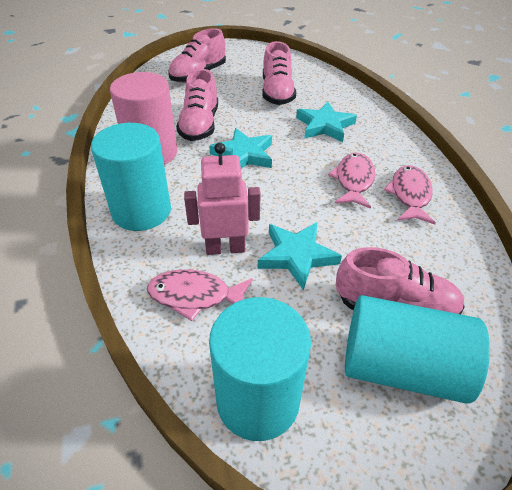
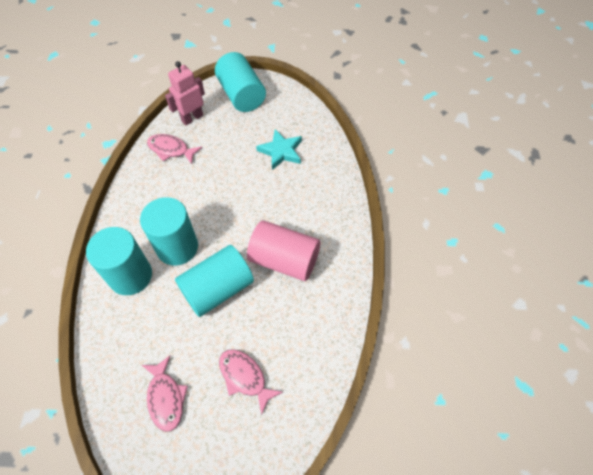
pink shoe: 4 -> 0
turquoise cylinder: 3 -> 4
turquoise star: 3 -> 1

